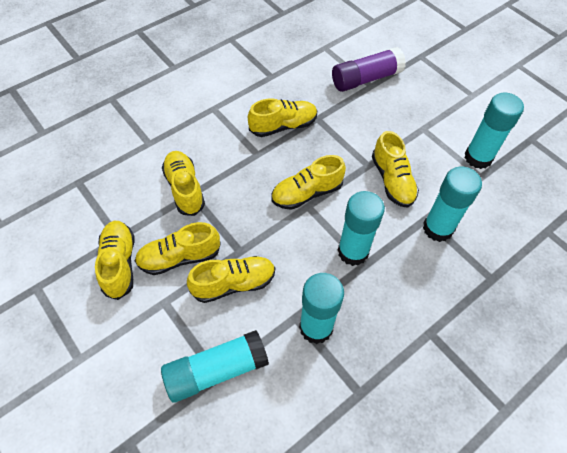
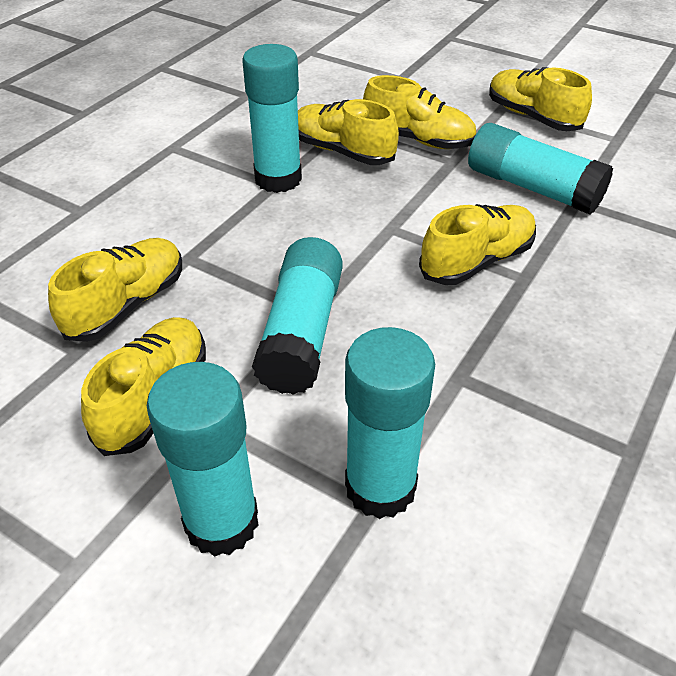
purple glue stick: 1 -> 0
yellow shoe: 7 -> 6

